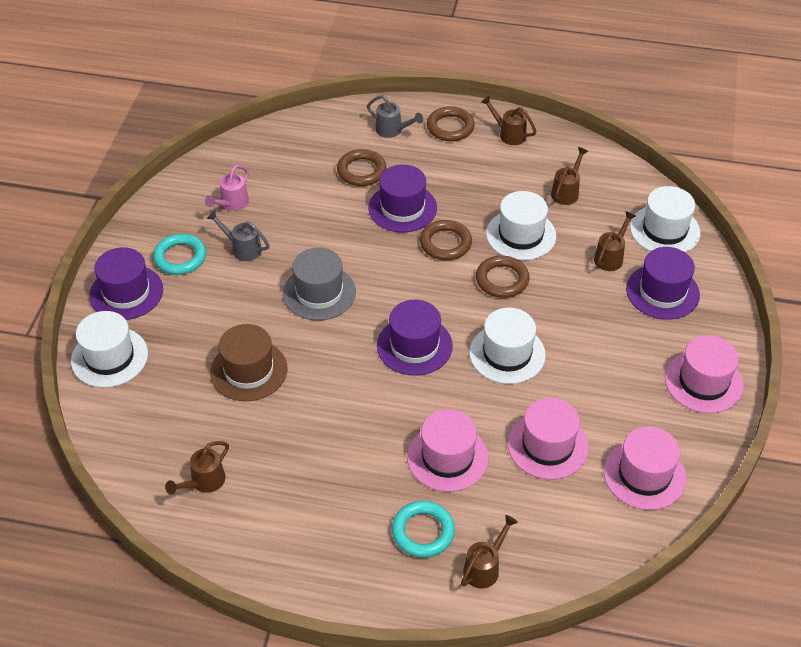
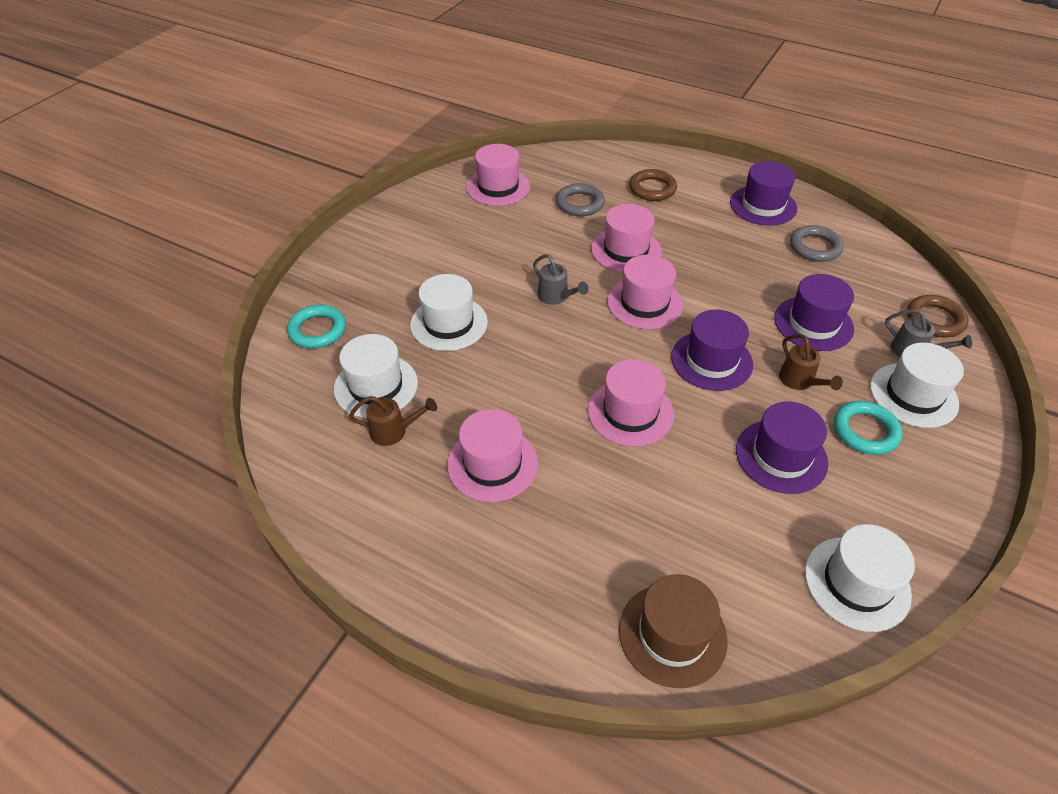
brown ring: 4 -> 2
brown watering can: 5 -> 2
grey hat: 1 -> 0
grey ring: 0 -> 2
pink hat: 4 -> 5
pink watering can: 1 -> 0

